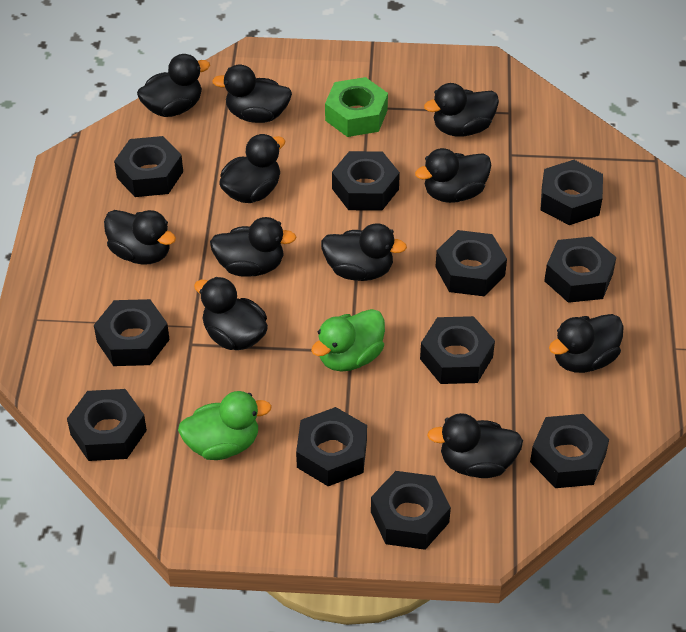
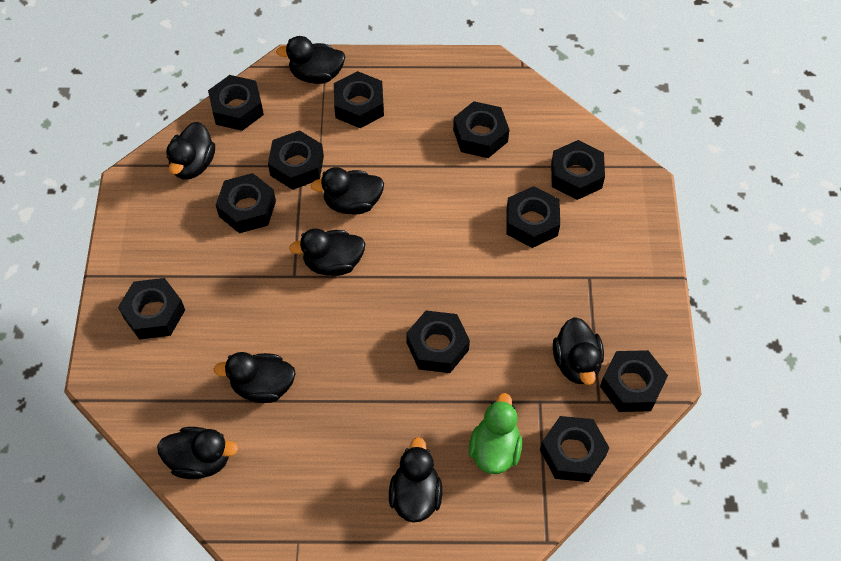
black duck: 11 -> 8
green duck: 2 -> 1
green nut: 1 -> 0

